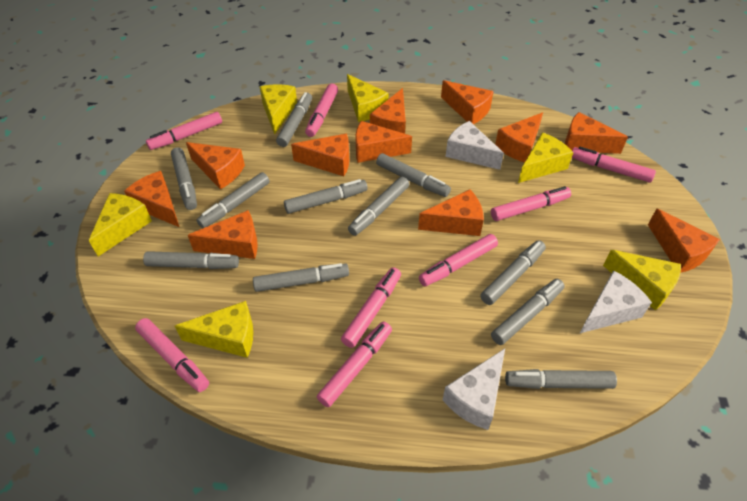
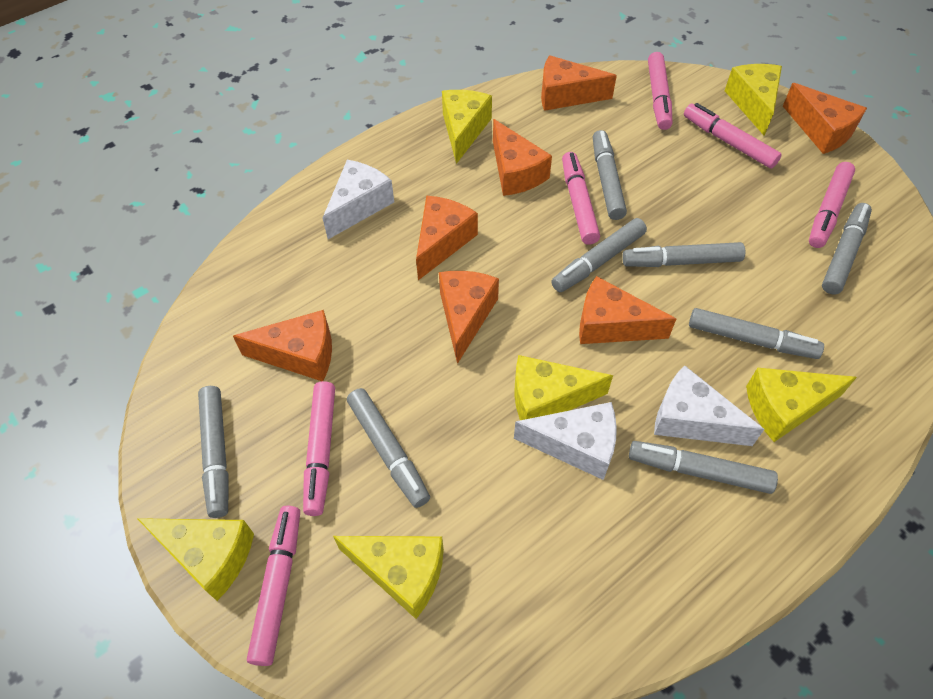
grey marker: 11 -> 8
orange cheese: 11 -> 7
pink marker: 8 -> 6

